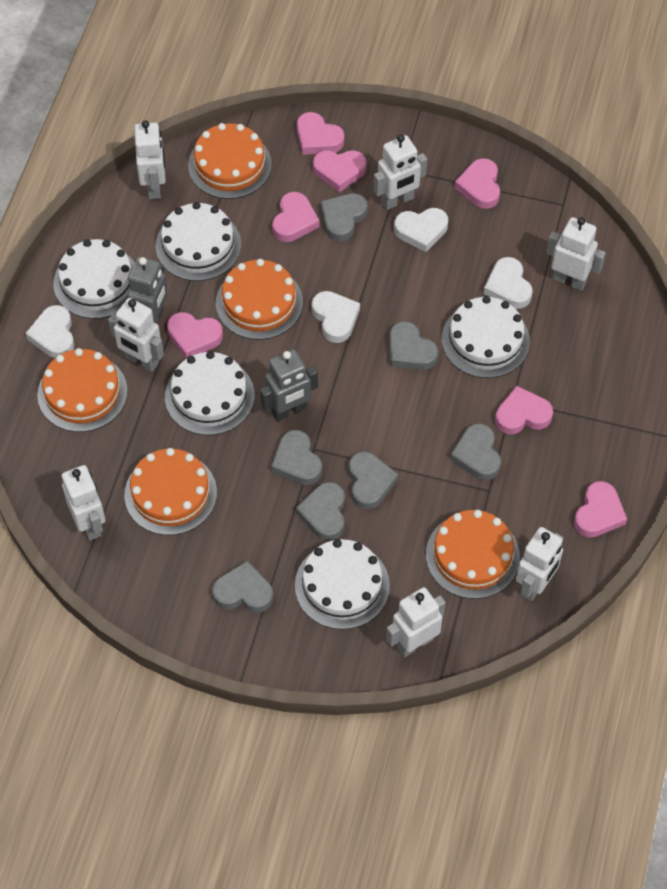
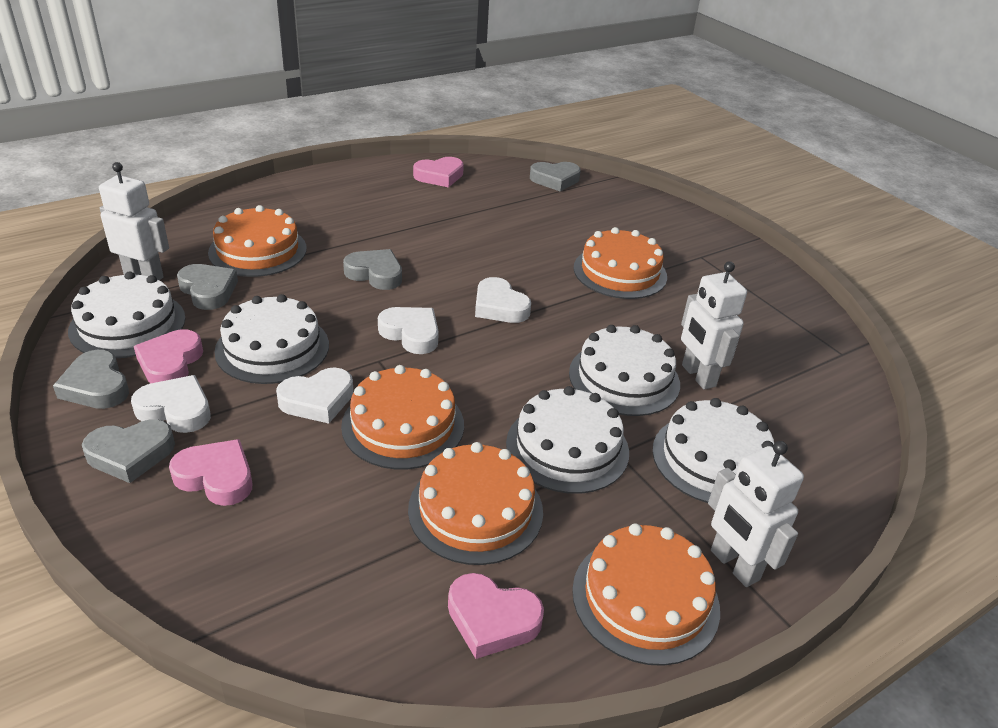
grey heart: 7 -> 5
grey robot: 2 -> 0
pink heart: 7 -> 4
white robot: 7 -> 3

